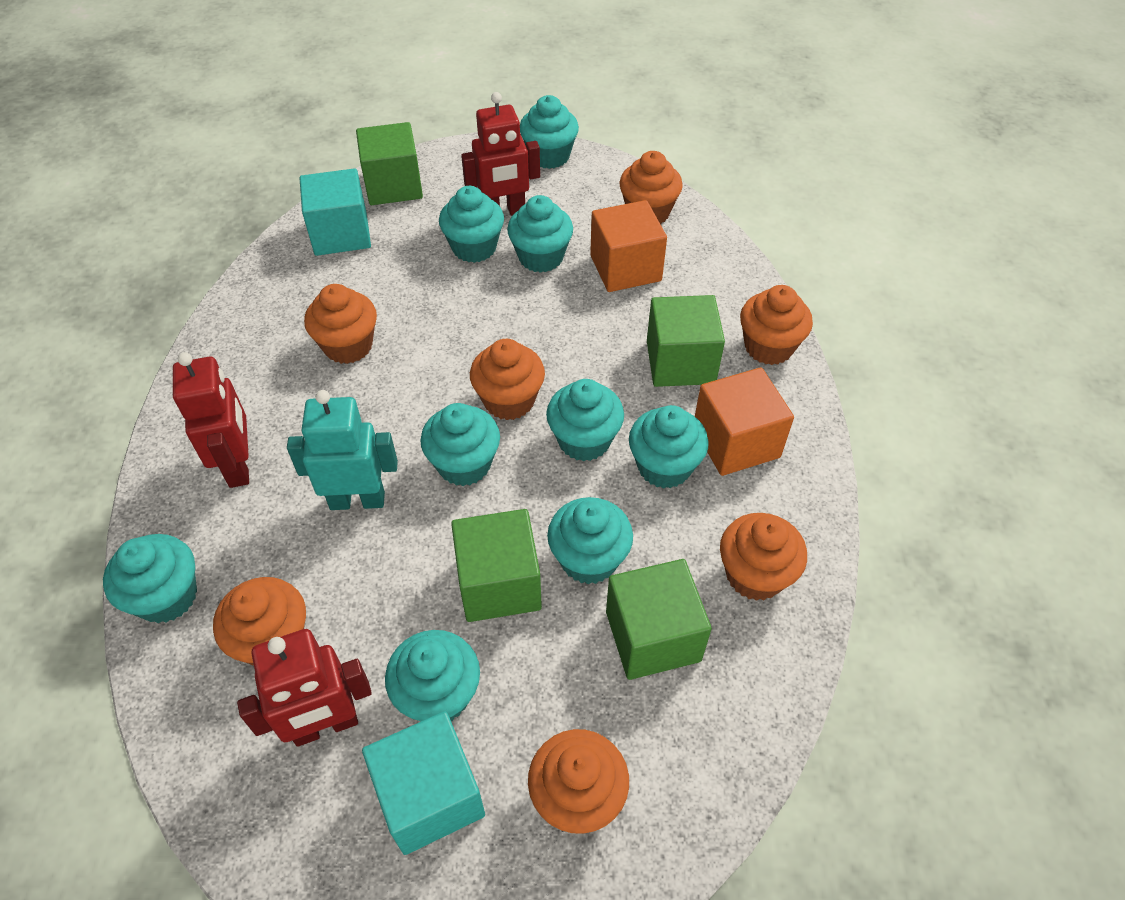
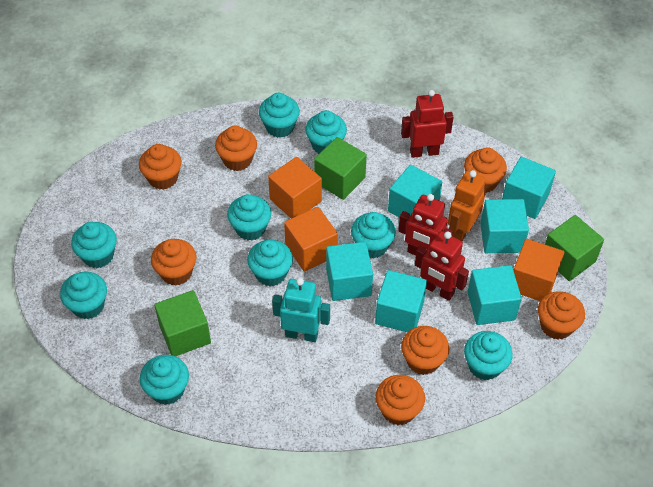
green cube: 4 -> 3
orange cube: 2 -> 3
orange robot: 0 -> 1
turquoise cube: 2 -> 6

